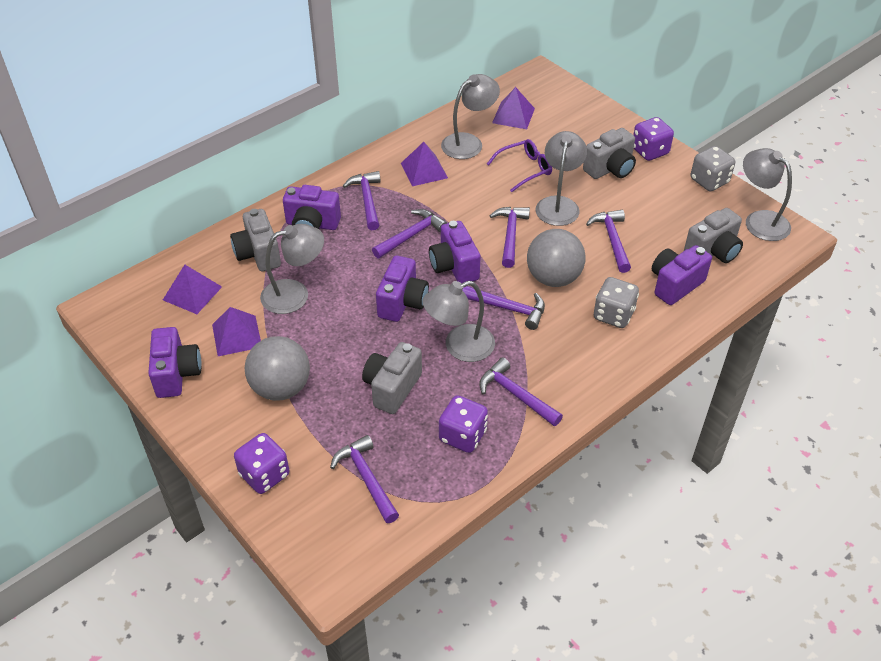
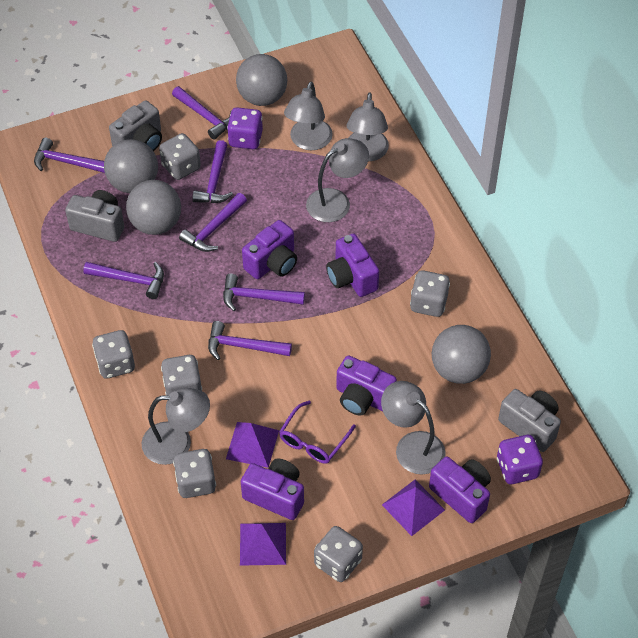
grey ball: 2 -> 4
grey camera: 4 -> 3
grey dice: 2 -> 6
purple dice: 3 -> 2
purple pyramid: 4 -> 3

